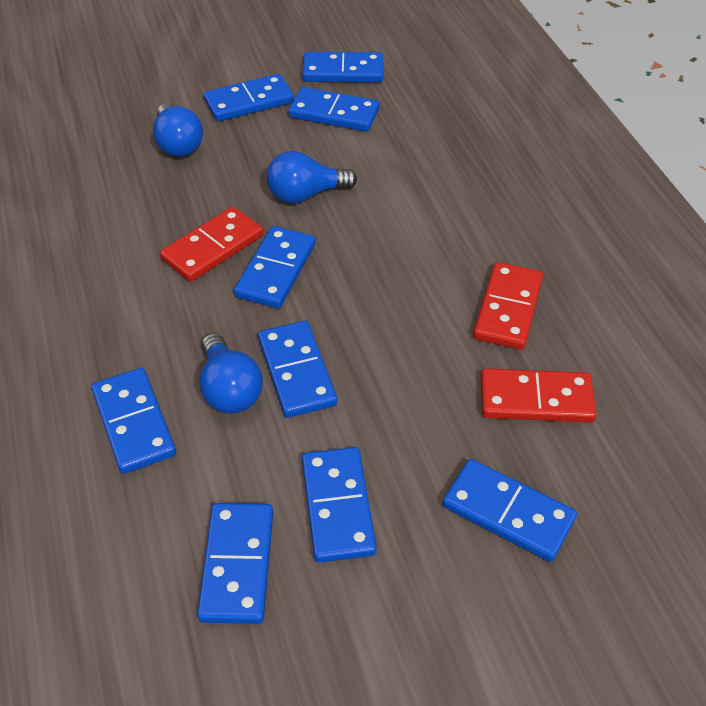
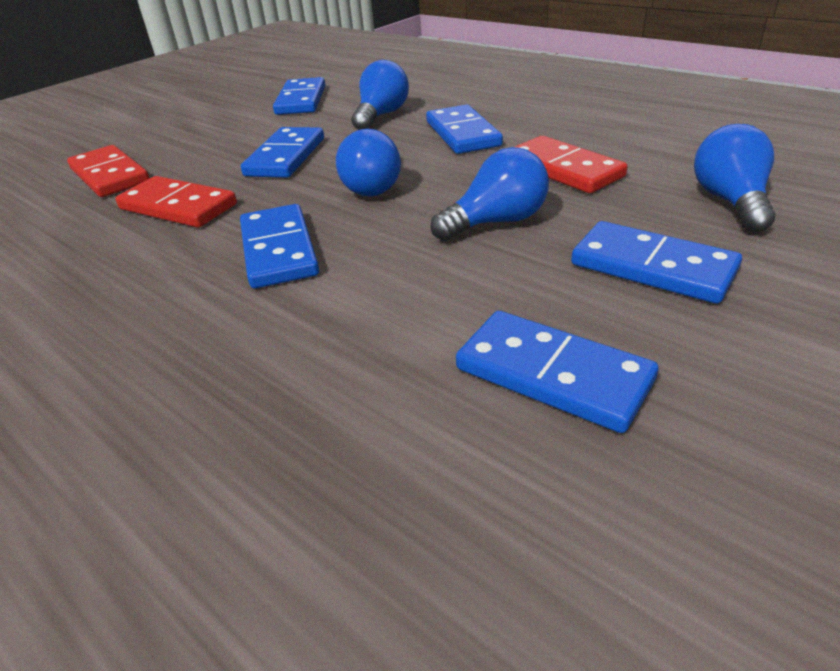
blue domino: 9 -> 6
blue light bulb: 3 -> 4

